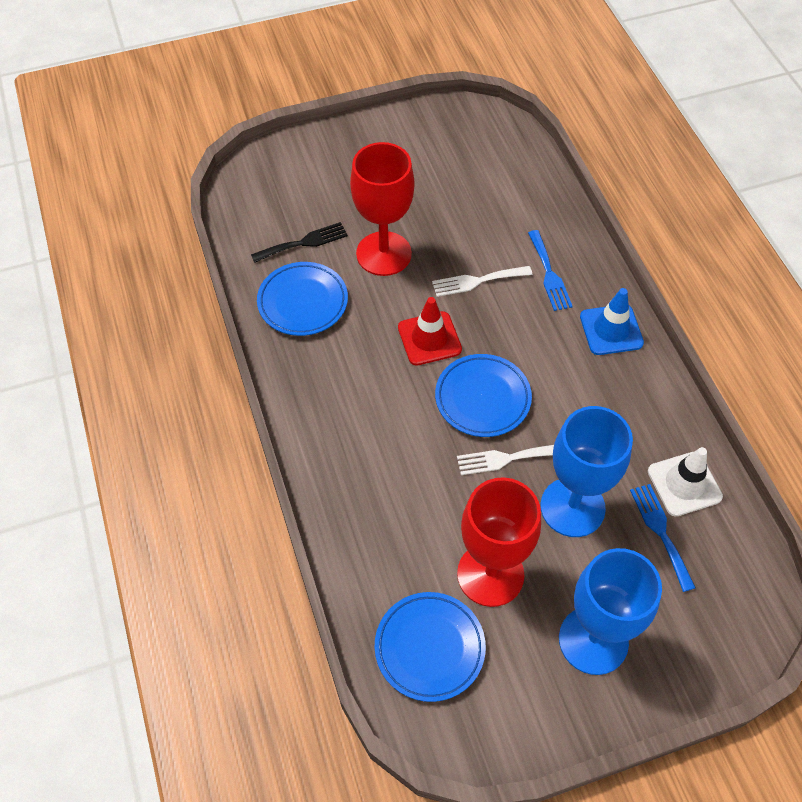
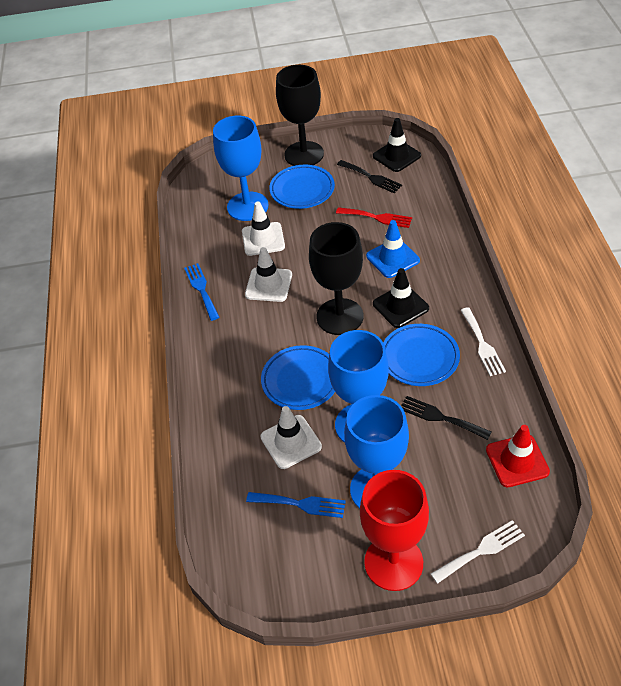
black fork: 1 -> 2
black goblet: 0 -> 2
black traffic cone: 0 -> 2
blue goblet: 2 -> 3
red fork: 0 -> 1
red goblet: 2 -> 1
white traffic cone: 1 -> 3

